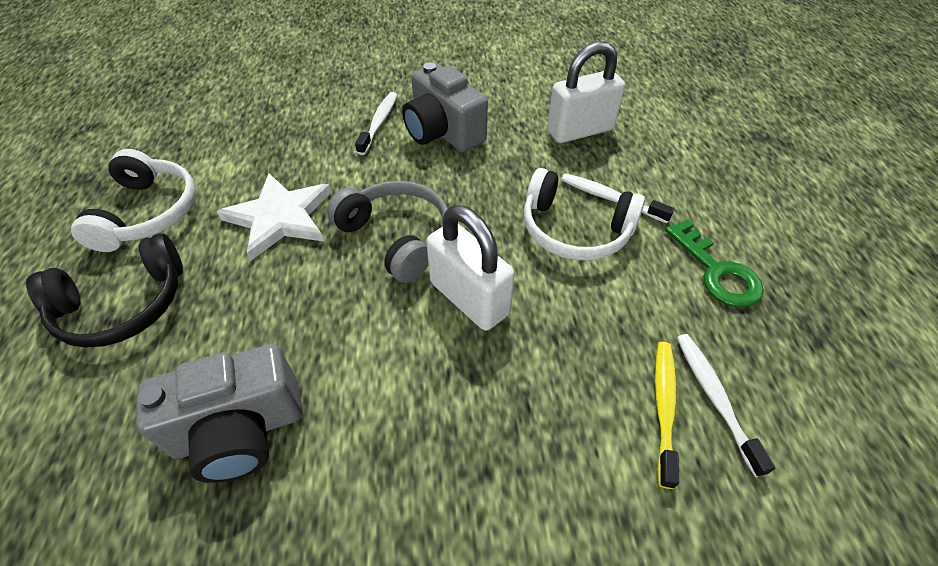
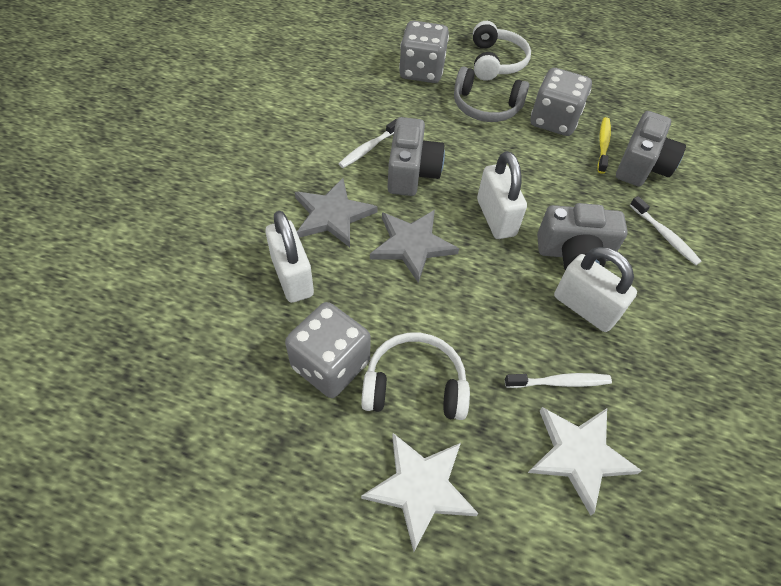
black headphones: 1 -> 0
green key: 1 -> 0
grey camera: 2 -> 3
grey dice: 0 -> 3
grey star: 0 -> 2
white padlock: 2 -> 3
white star: 1 -> 2

